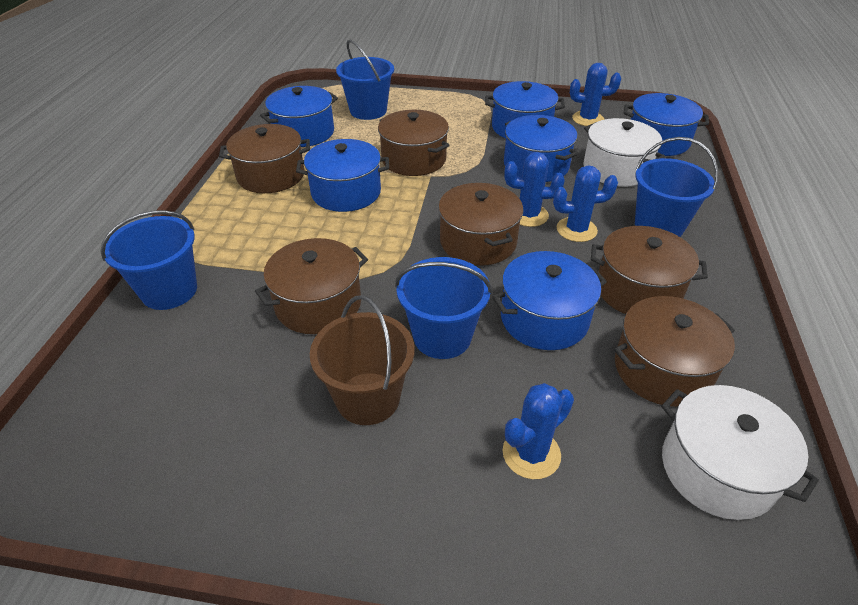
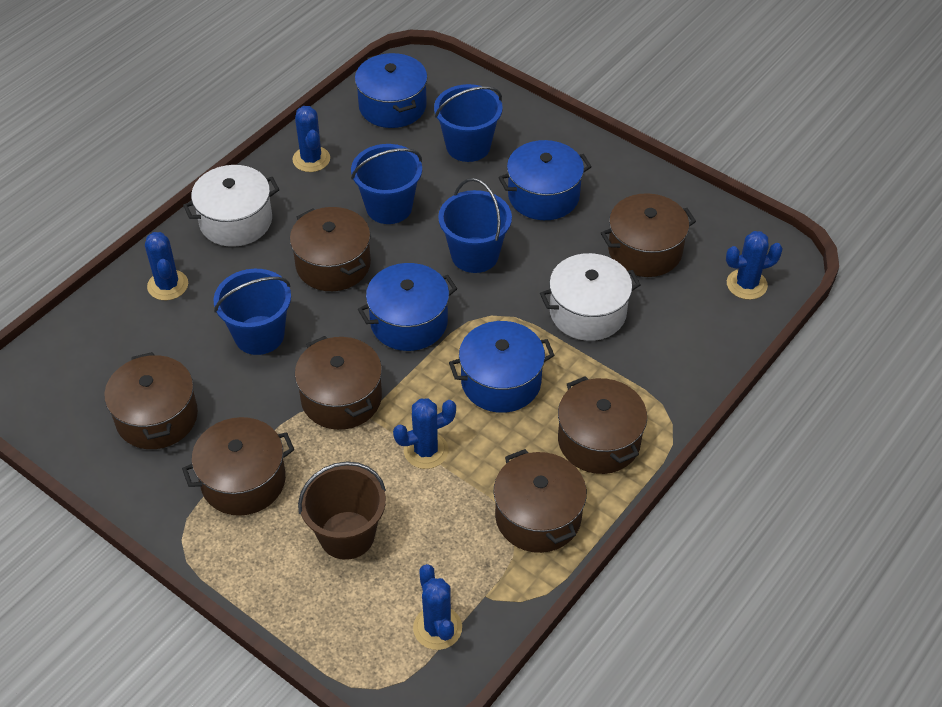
blue cactus: 4 -> 5
blue pot: 6 -> 4
brown pot: 6 -> 7

